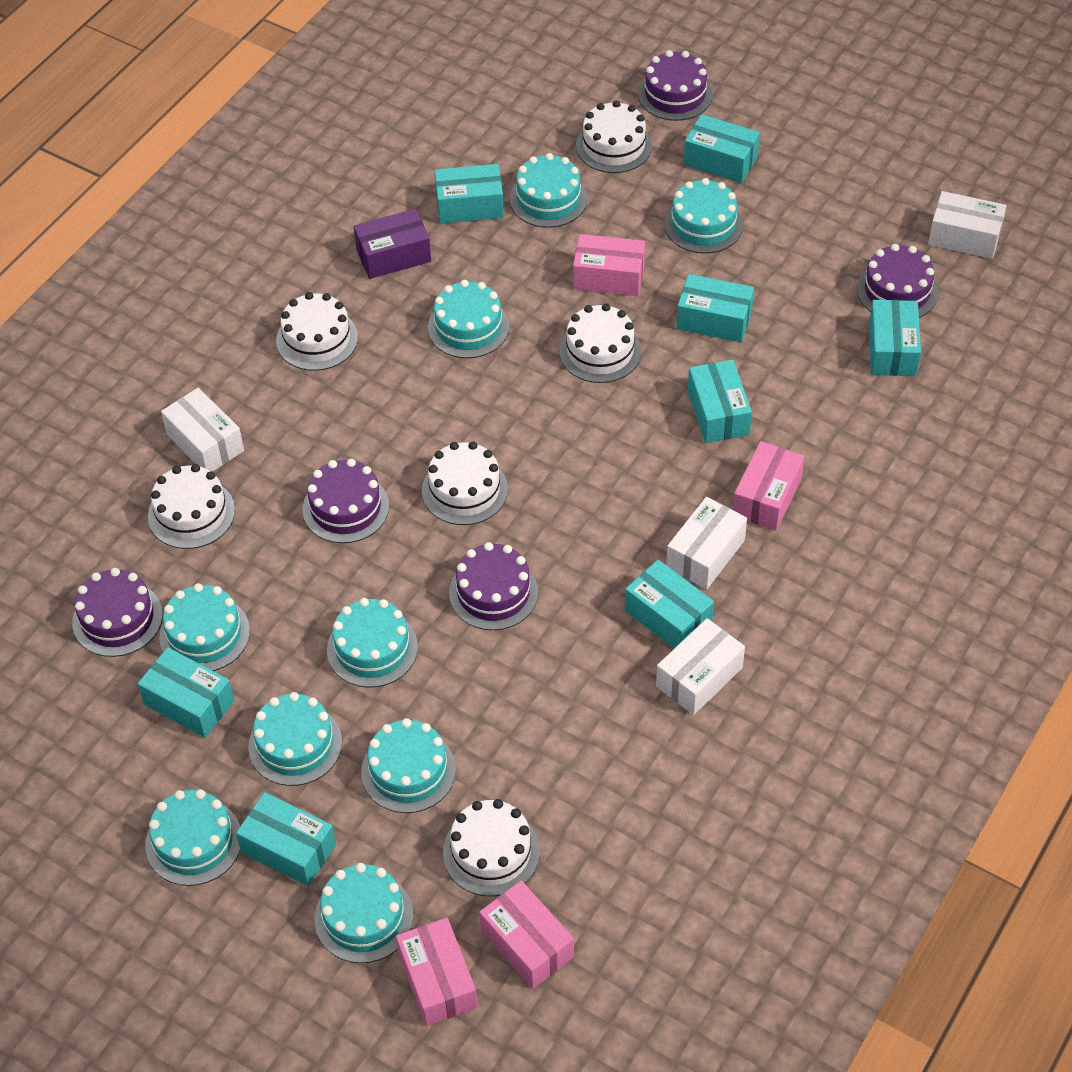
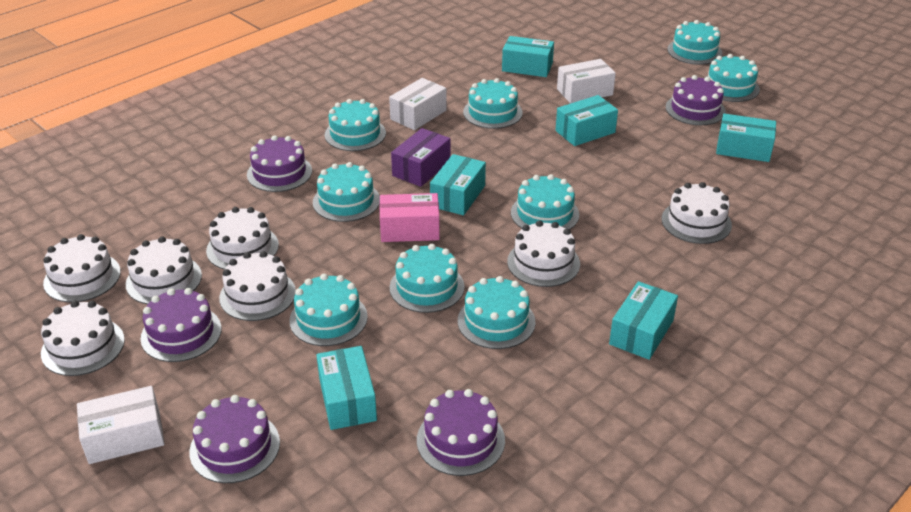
pink box: 4 -> 1
turquoise box: 8 -> 6
white box: 4 -> 3
white cake: 6 -> 7

